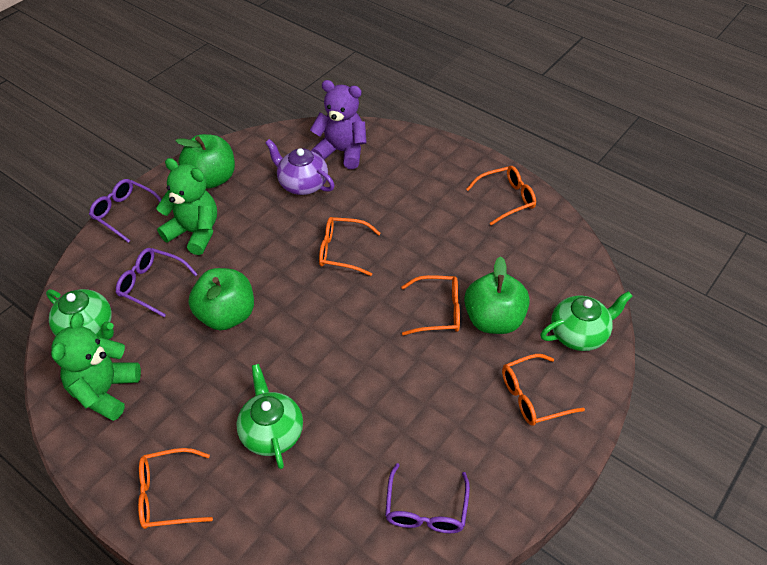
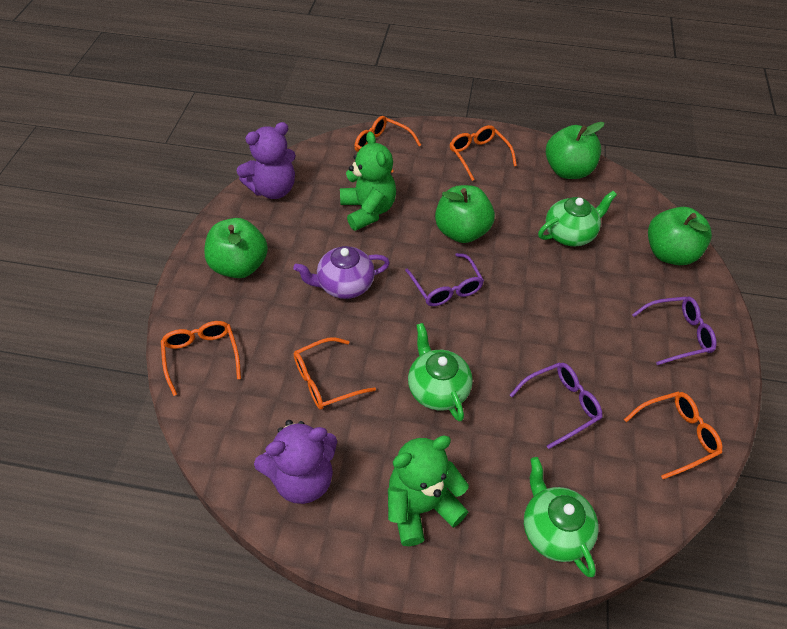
green apple: 3 -> 4
purple teddy bear: 1 -> 2

